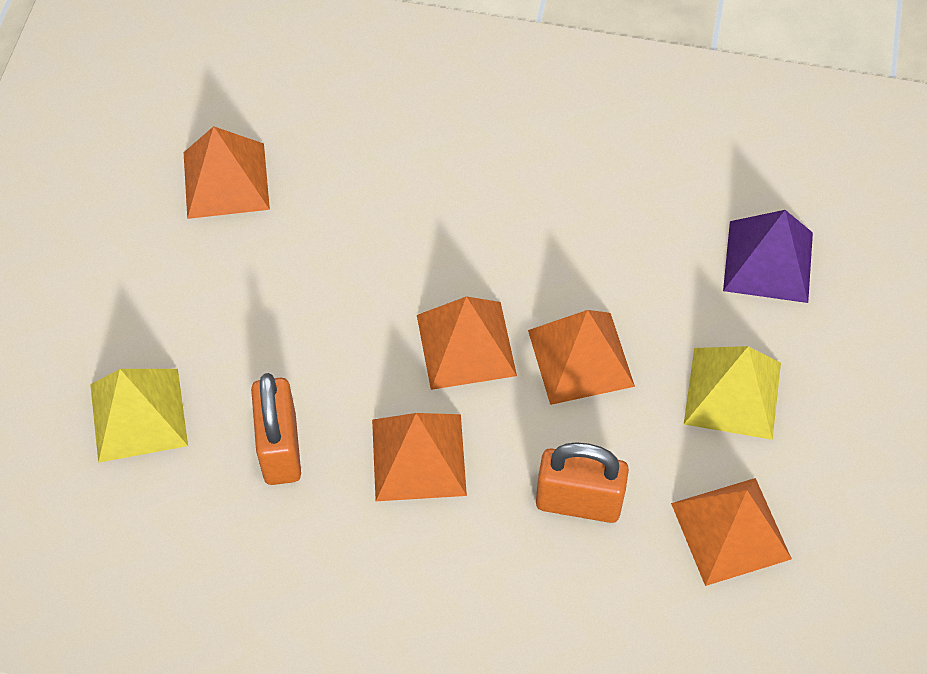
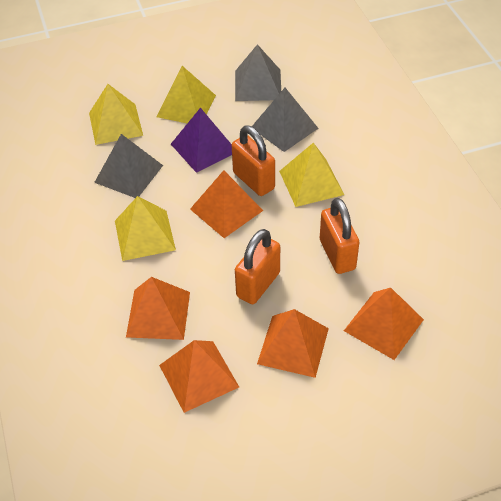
grey pyramid: 0 -> 3
orange padlock: 2 -> 3
yellow pyramid: 2 -> 4

